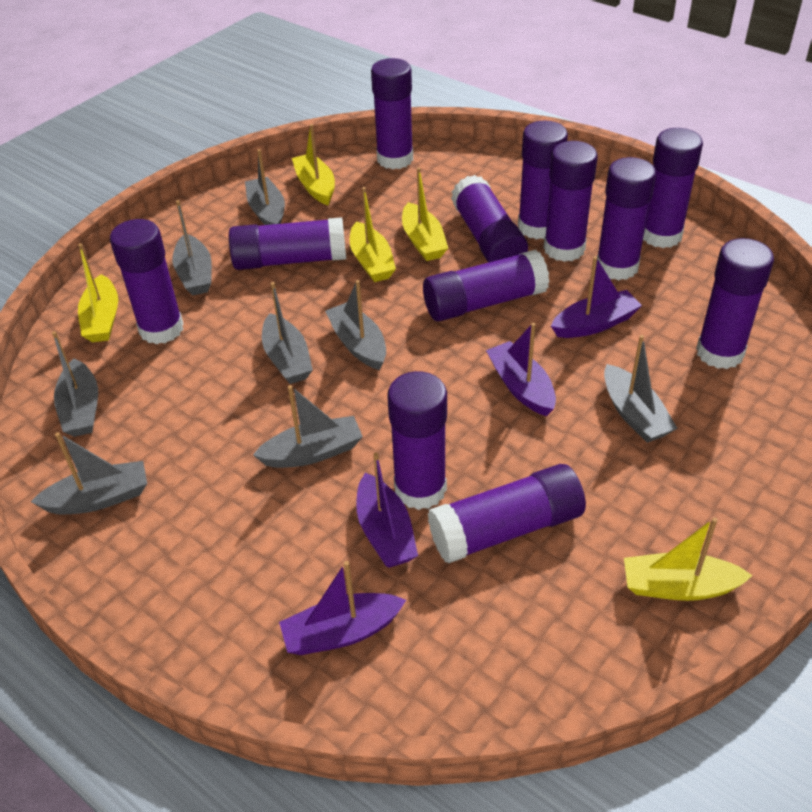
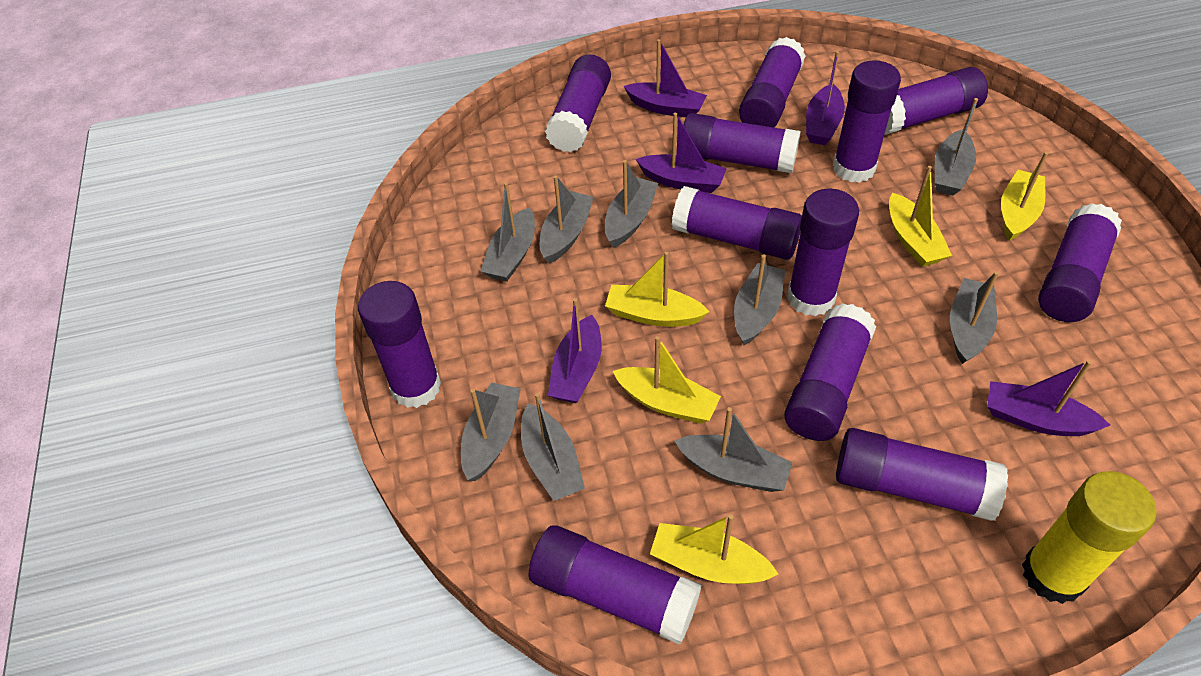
grey boat: 8 -> 9
purple boat: 4 -> 5
yellow glue stick: 0 -> 1

